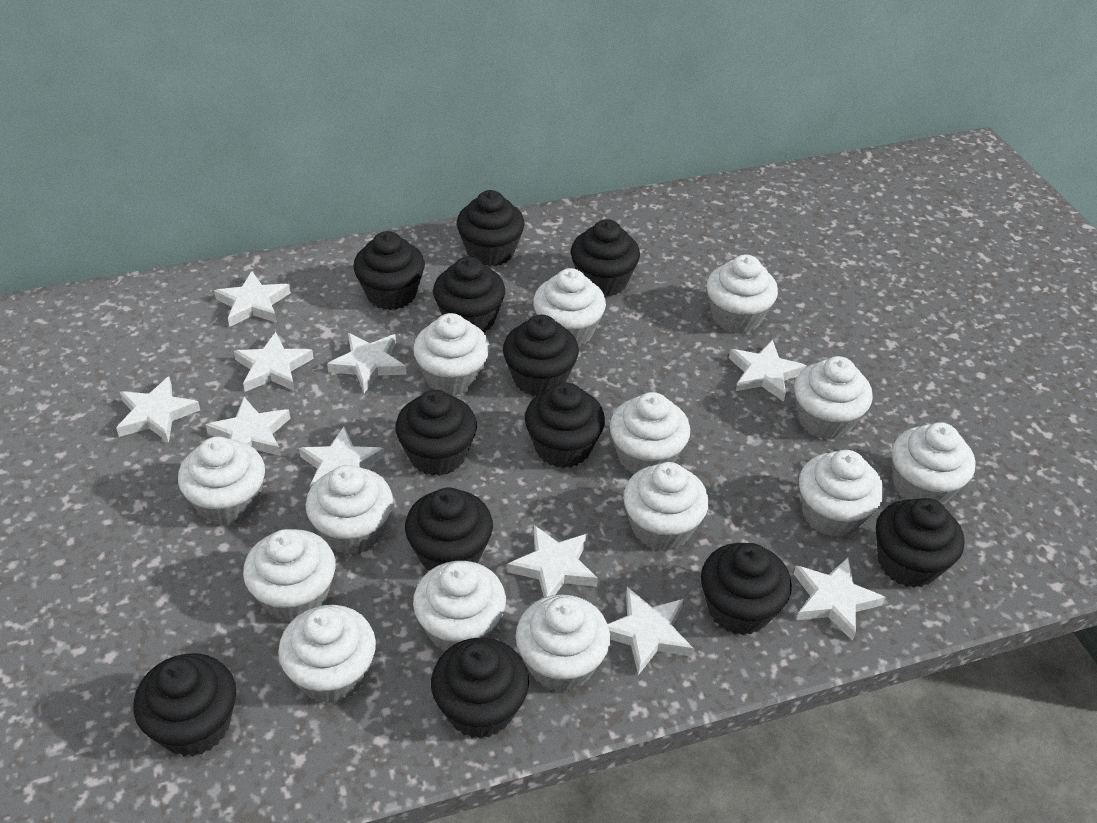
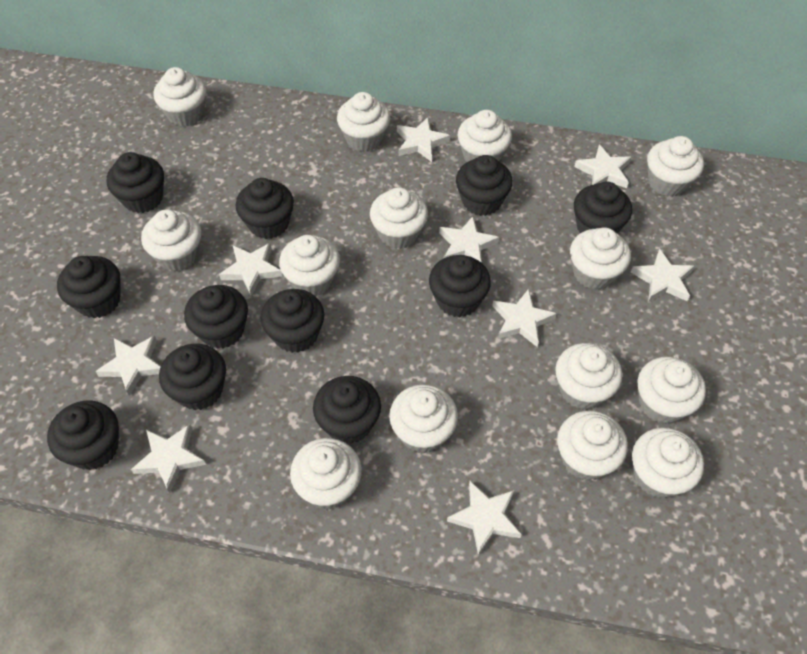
black cupcake: 12 -> 11
white star: 10 -> 9

